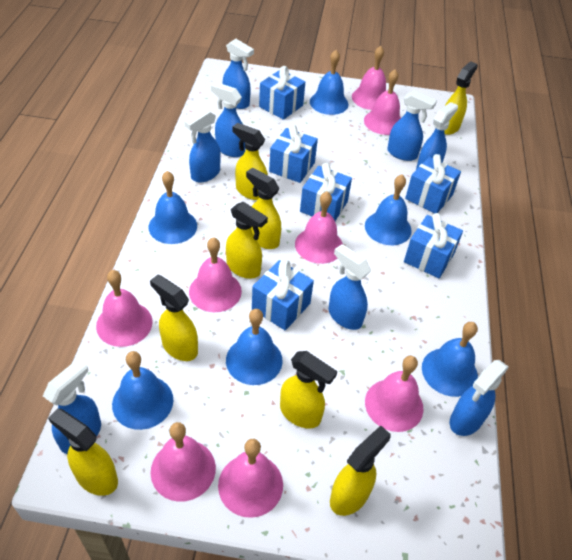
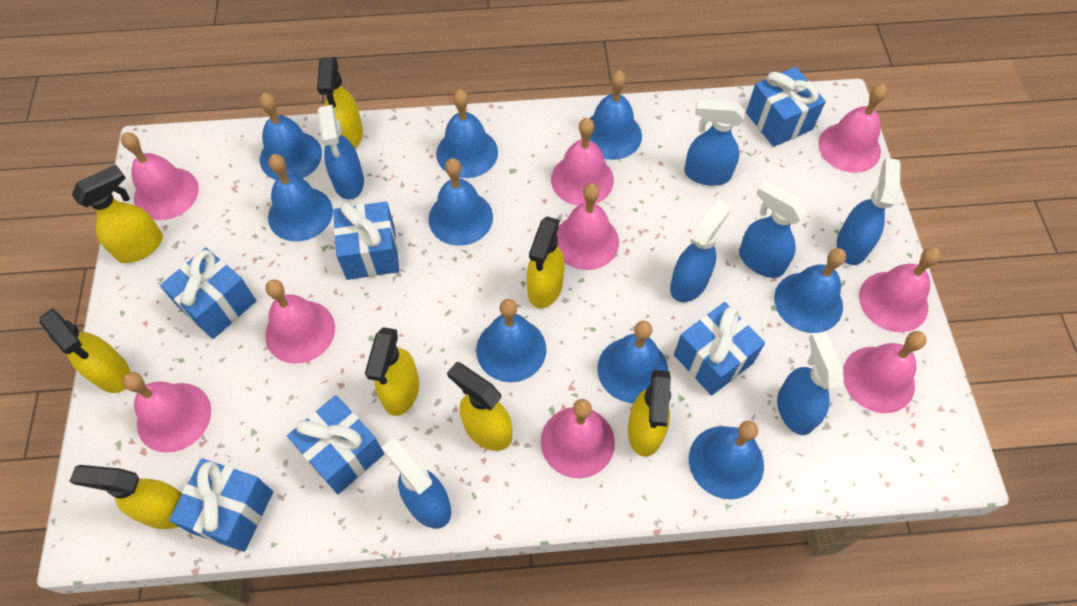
blue bell: 6 -> 9
blue spray bottle: 8 -> 7
pink bell: 8 -> 9

